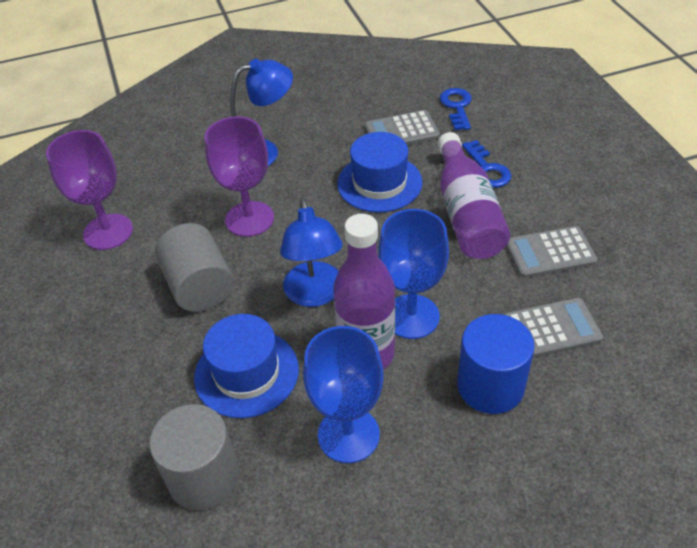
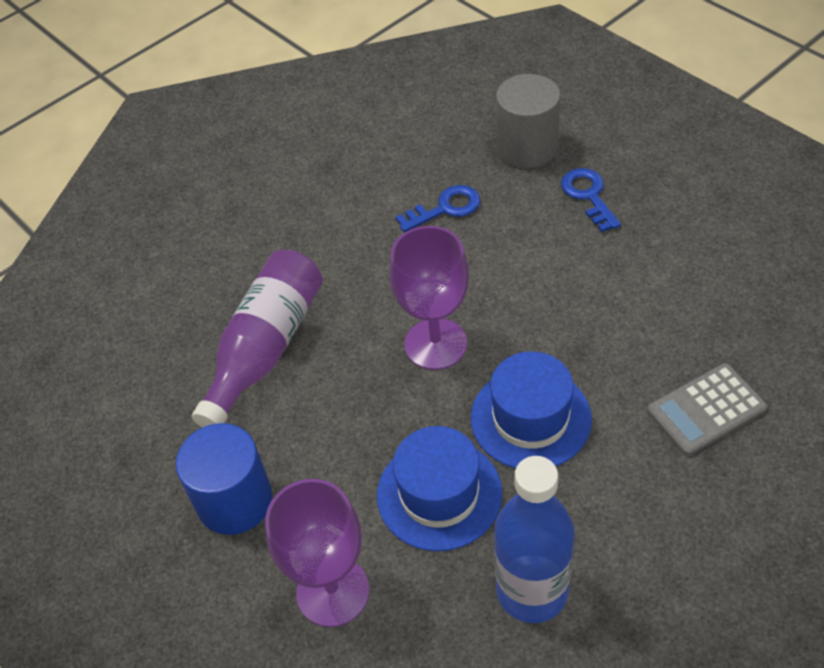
blue bottle: 0 -> 1
blue goblet: 2 -> 0
blue lamp: 2 -> 0
grey calculator: 3 -> 1
grey cylinder: 2 -> 1
purple bottle: 2 -> 1

